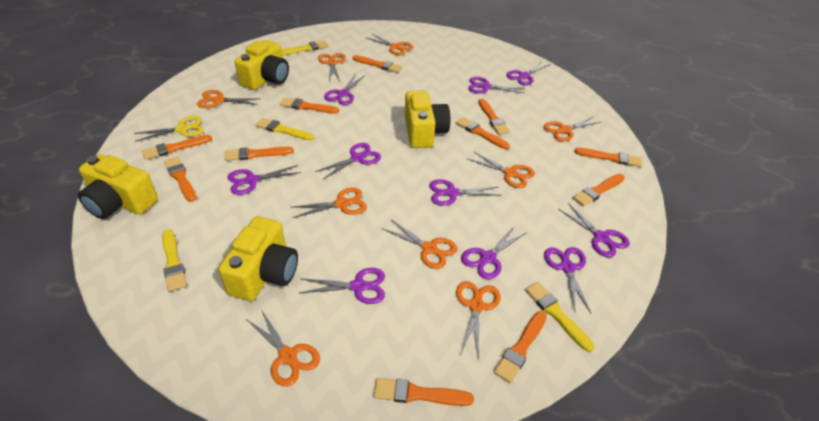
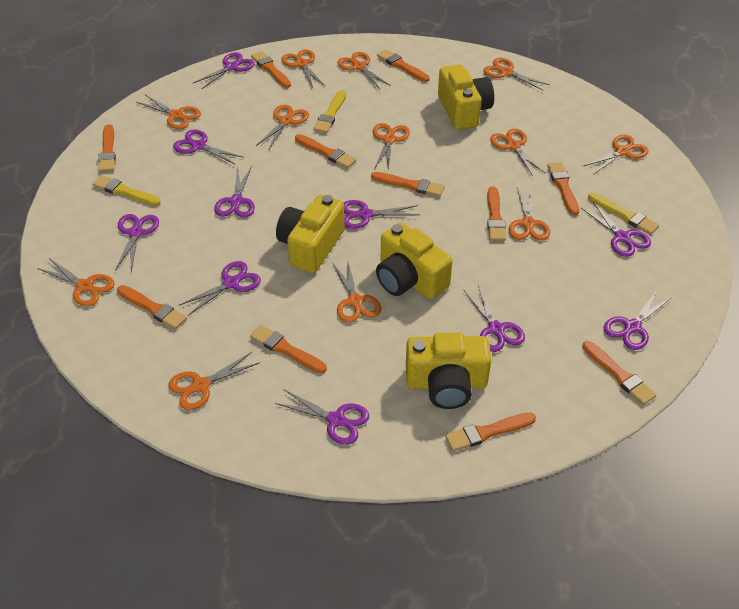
orange scissors: 9 -> 12
yellow brush: 4 -> 3
yellow scissors: 1 -> 0

